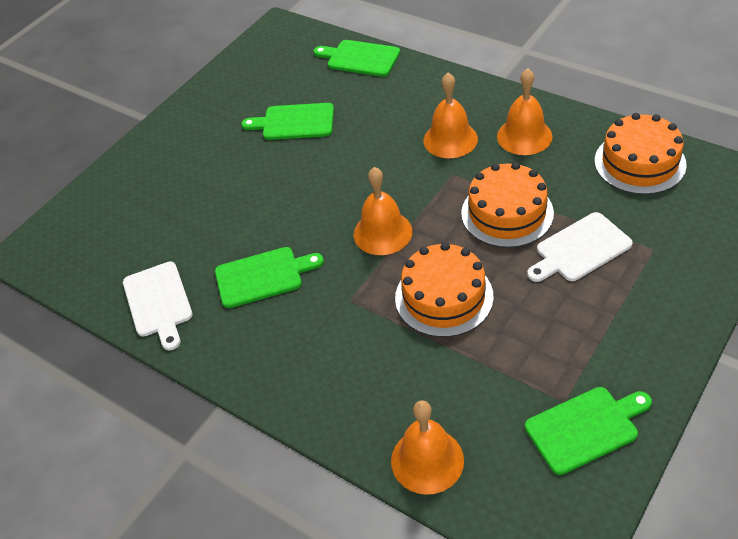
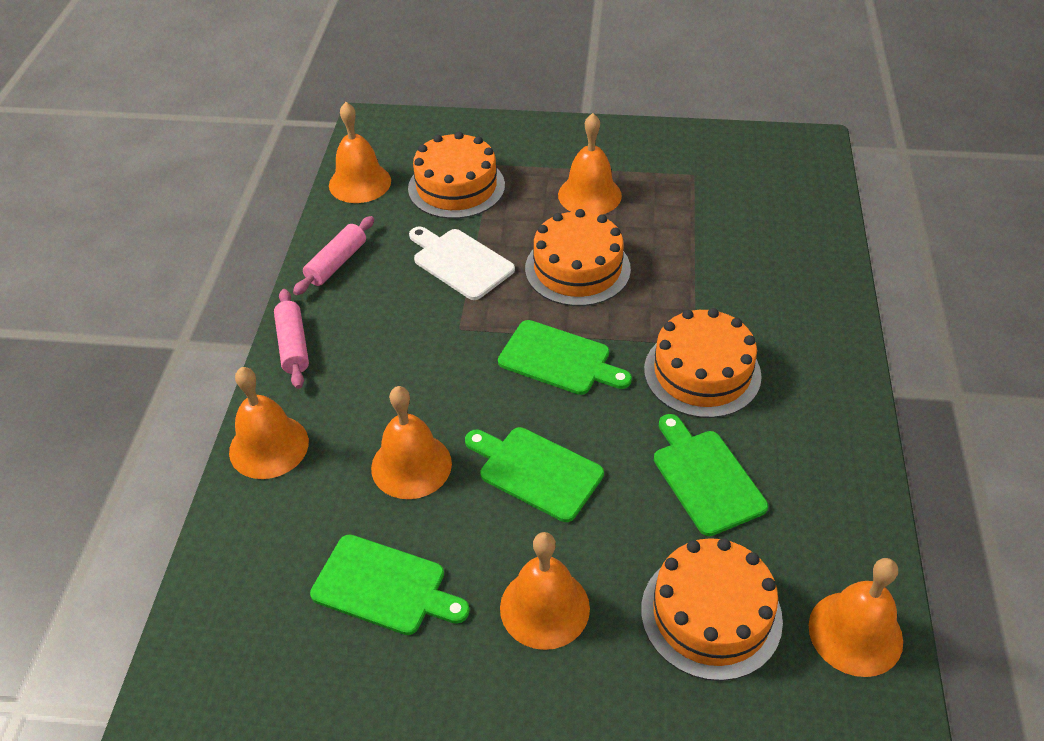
orange bell: 4 -> 6
orange cake: 3 -> 4
pink rolling pin: 0 -> 2
white cutting board: 2 -> 1

